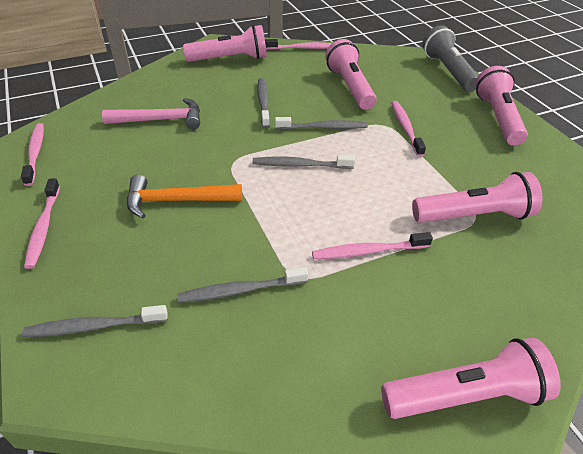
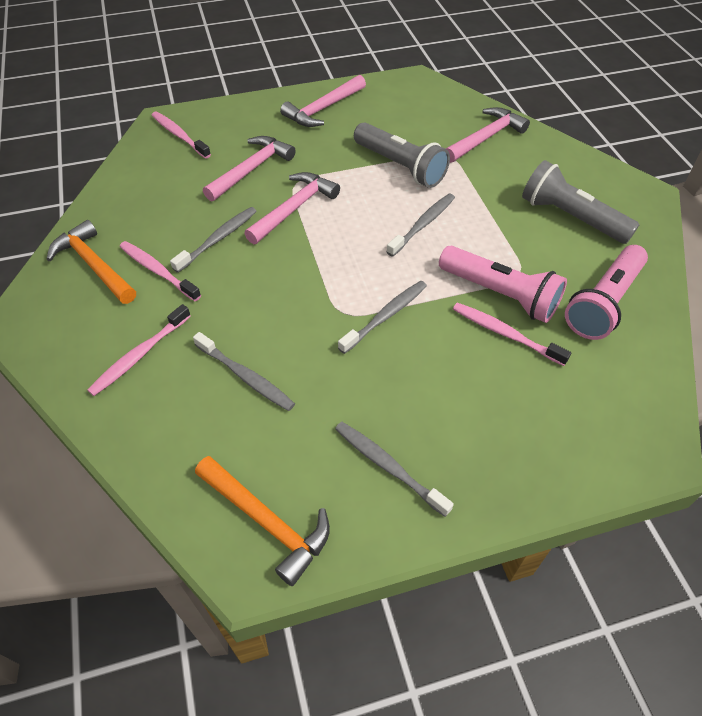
grey flashlight: 1 -> 2
orange hammer: 1 -> 2
pink flashlight: 5 -> 2
pink hammer: 1 -> 4
pink toothbrush: 5 -> 4

